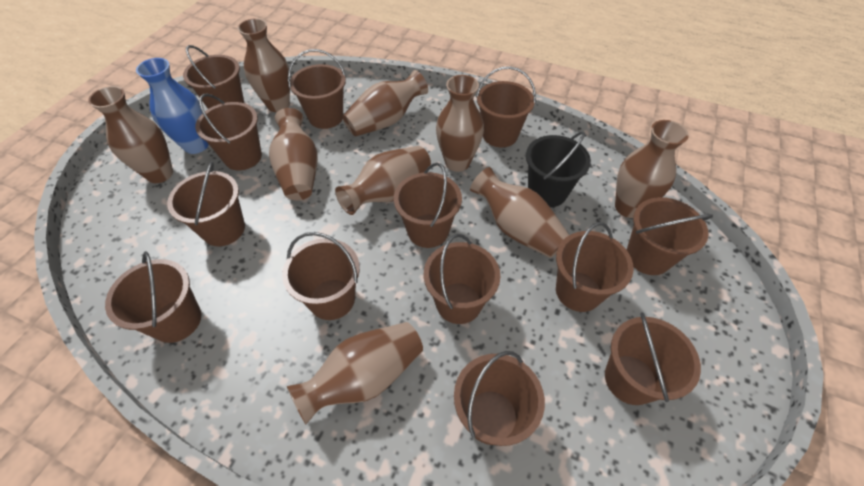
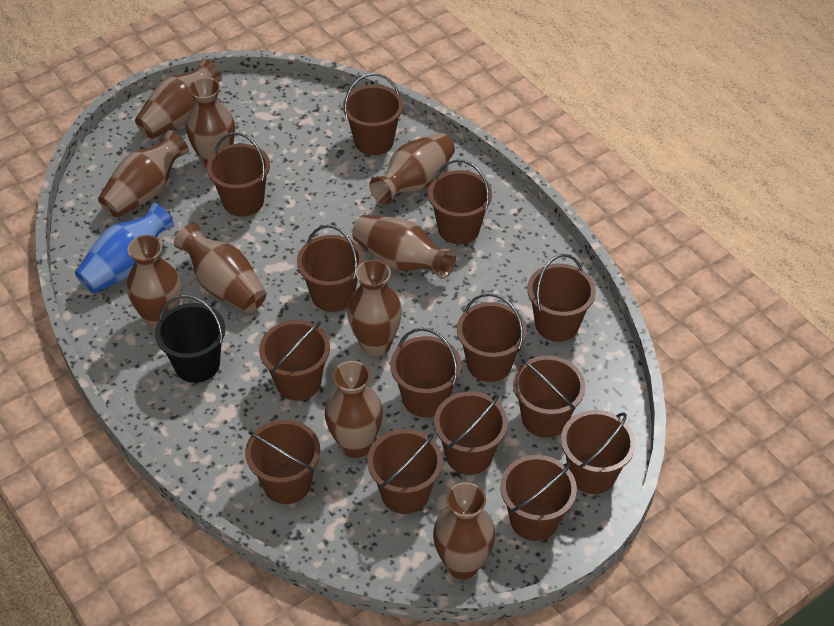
brown bucket: 13 -> 14
brown vase: 9 -> 10

